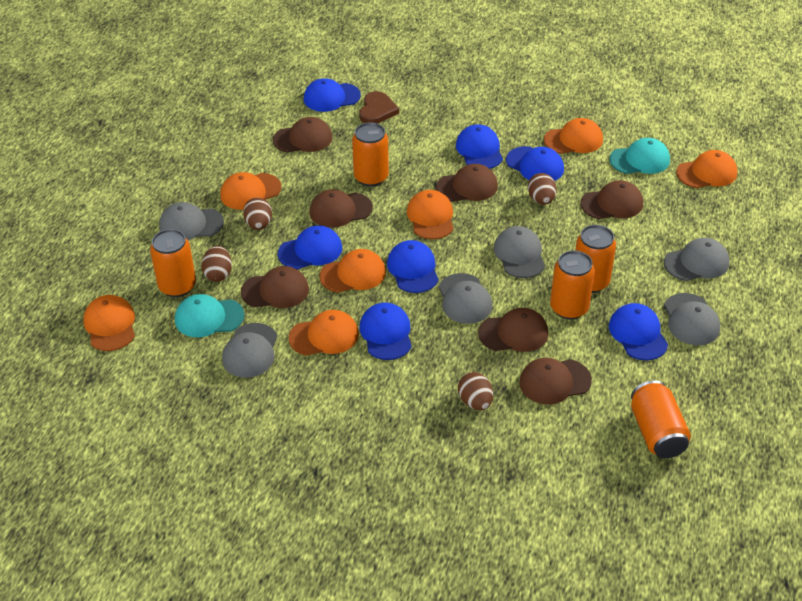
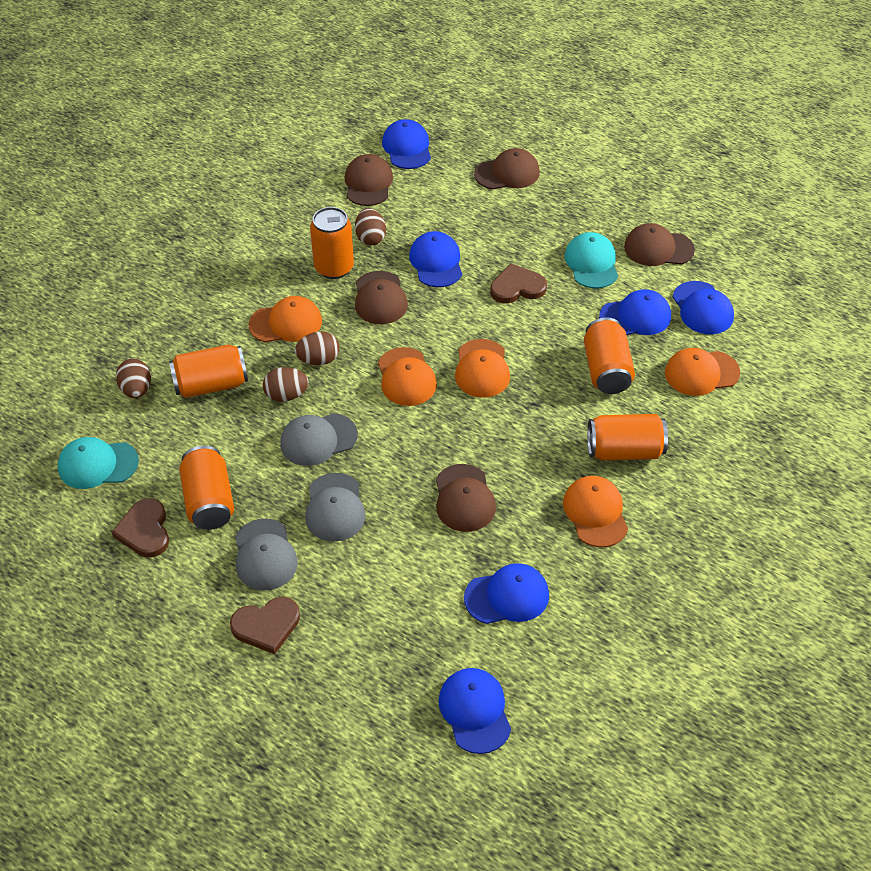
blue cap: 7 -> 6
brown cap: 7 -> 5
brown heart: 1 -> 3
grey cap: 6 -> 3
orange cap: 7 -> 5

